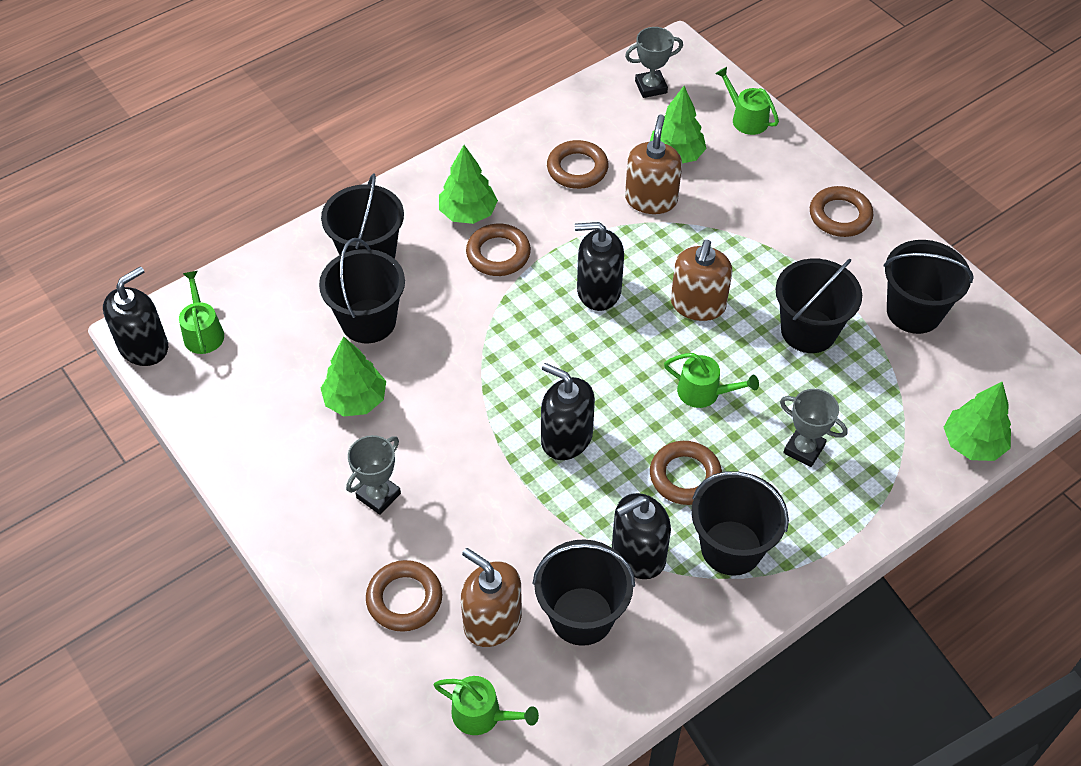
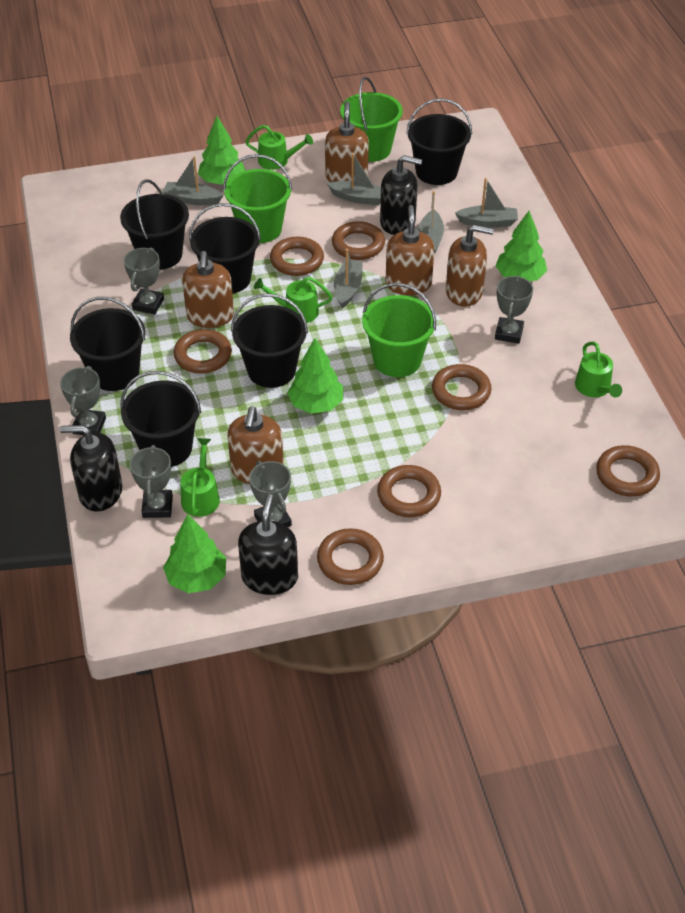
black soap dispenser: 4 -> 3
brown ring: 5 -> 7
brown soap dispenser: 3 -> 5
green bucket: 0 -> 3
grey boat: 0 -> 5
grey trophy: 3 -> 5

